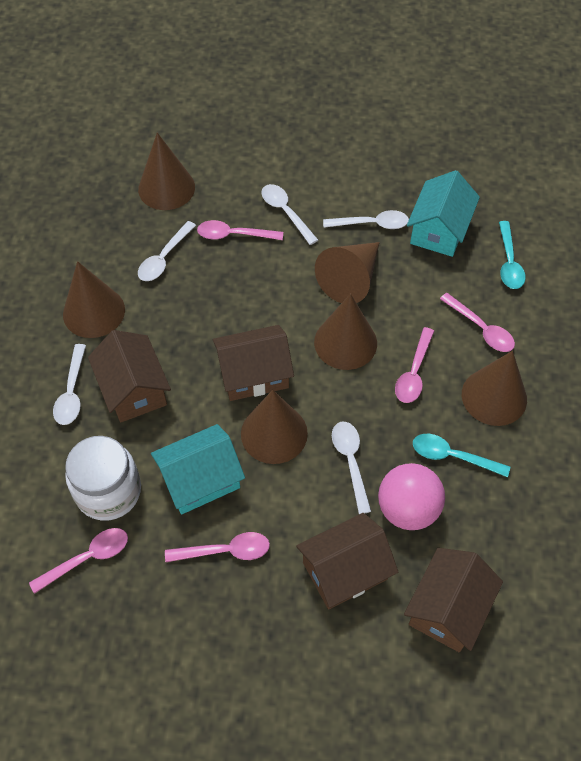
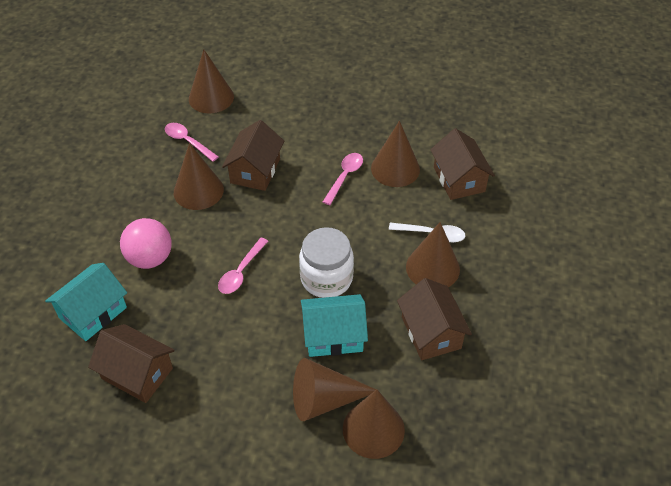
pink spoon: 5 -> 3
turquoise spoon: 2 -> 0
white spoon: 5 -> 1

